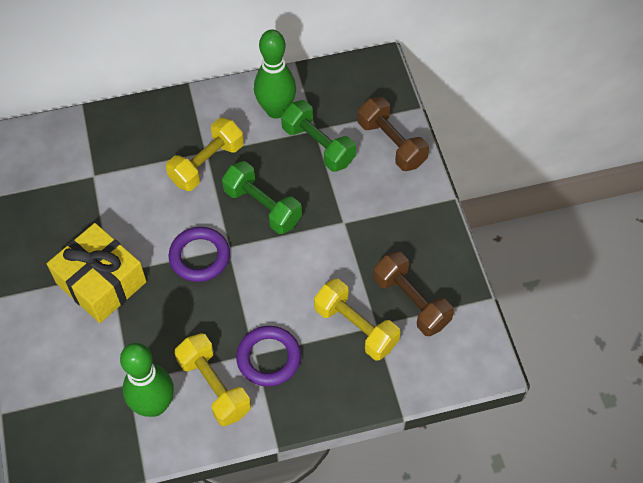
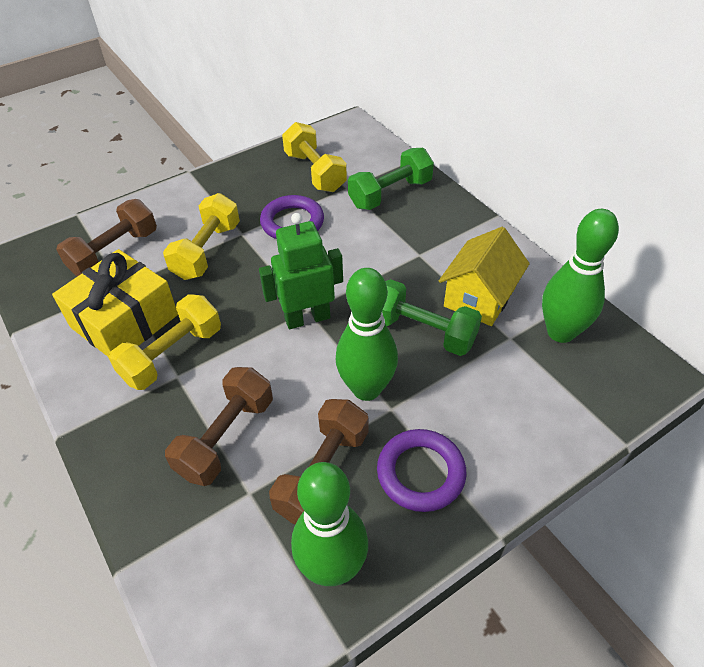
brown dumbbell: 2 -> 3
green bowling pin: 2 -> 3
green robot: 0 -> 1
yellow house: 0 -> 1

